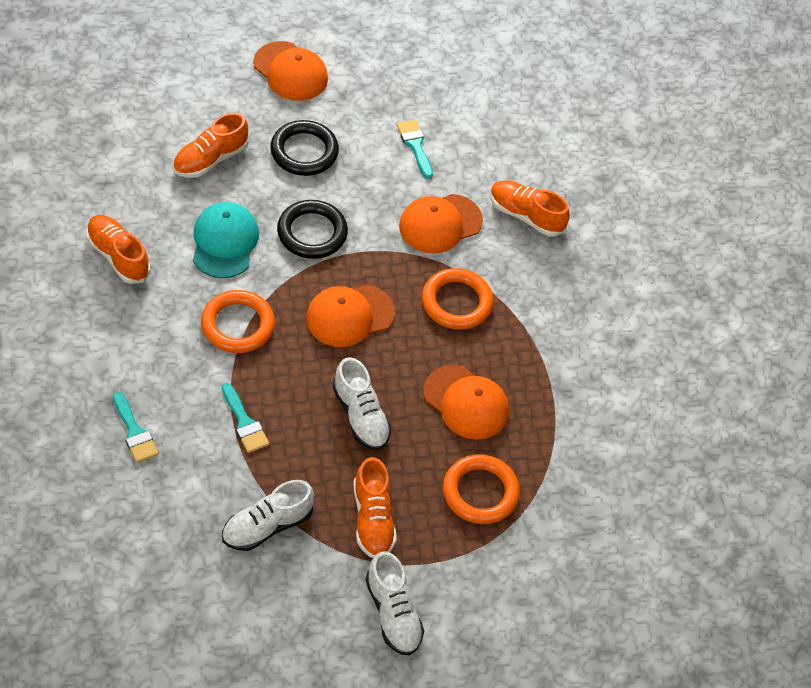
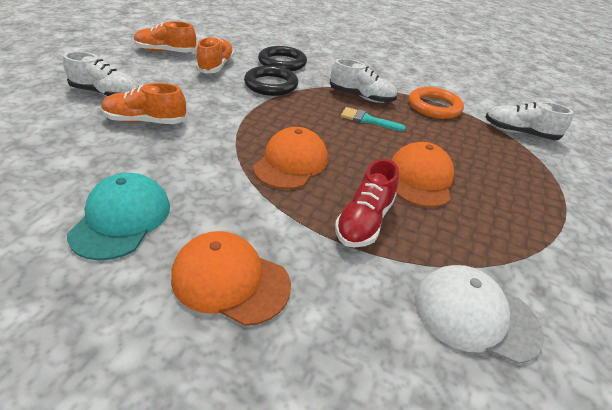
orange cap: 4 -> 3
orange ring: 3 -> 1
orange shoe: 4 -> 3
red shoe: 0 -> 1
turquoise brush: 3 -> 1
white cap: 0 -> 1

